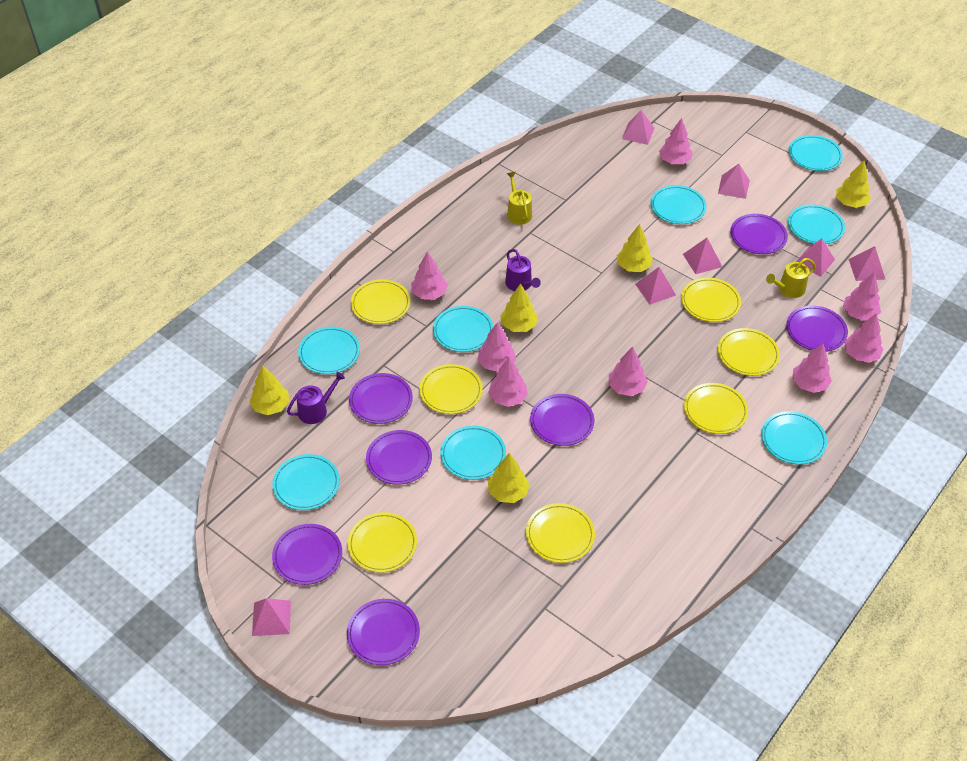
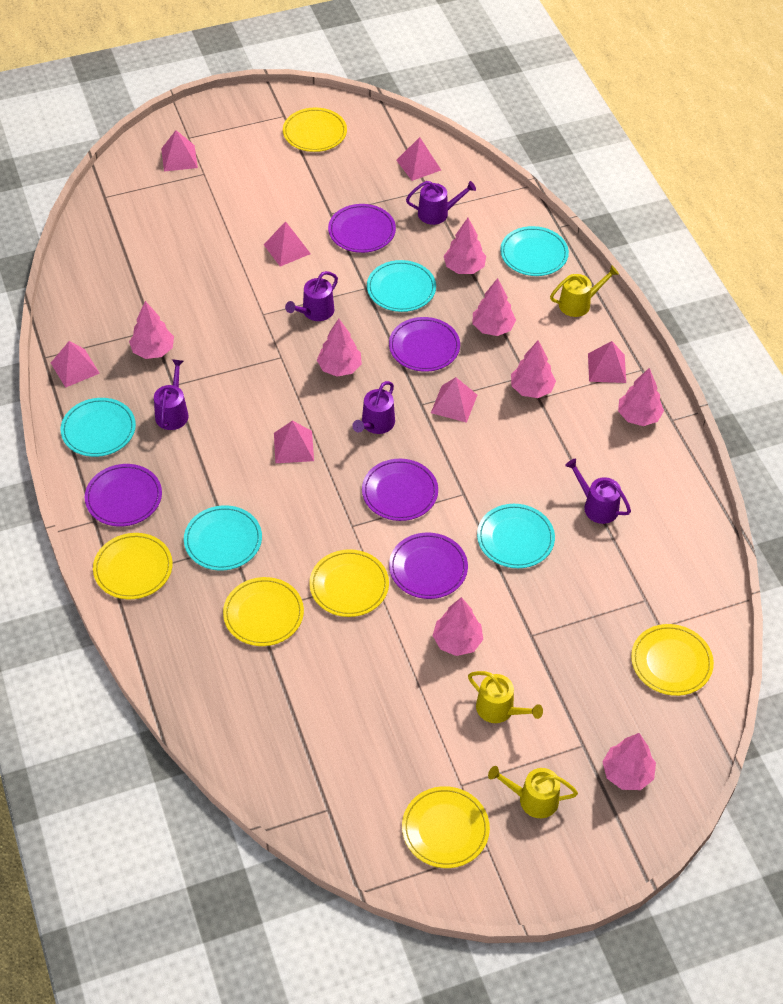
purple plate: 7 -> 5
purple watering can: 2 -> 5
turquoise plate: 8 -> 5
yellow plate: 7 -> 6
yellow tree: 5 -> 0
yellow watering can: 2 -> 3

